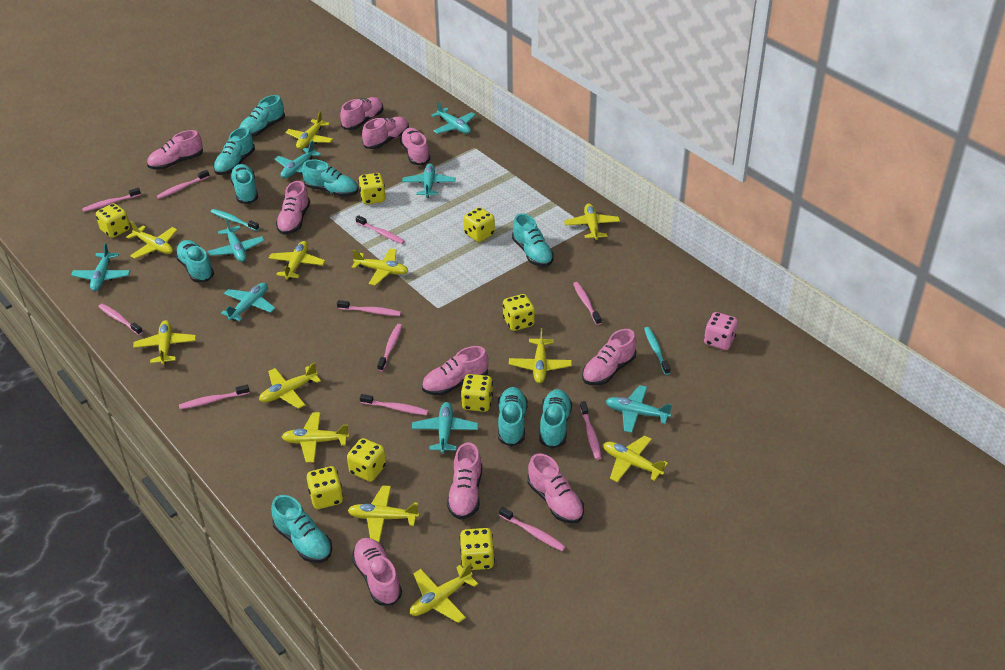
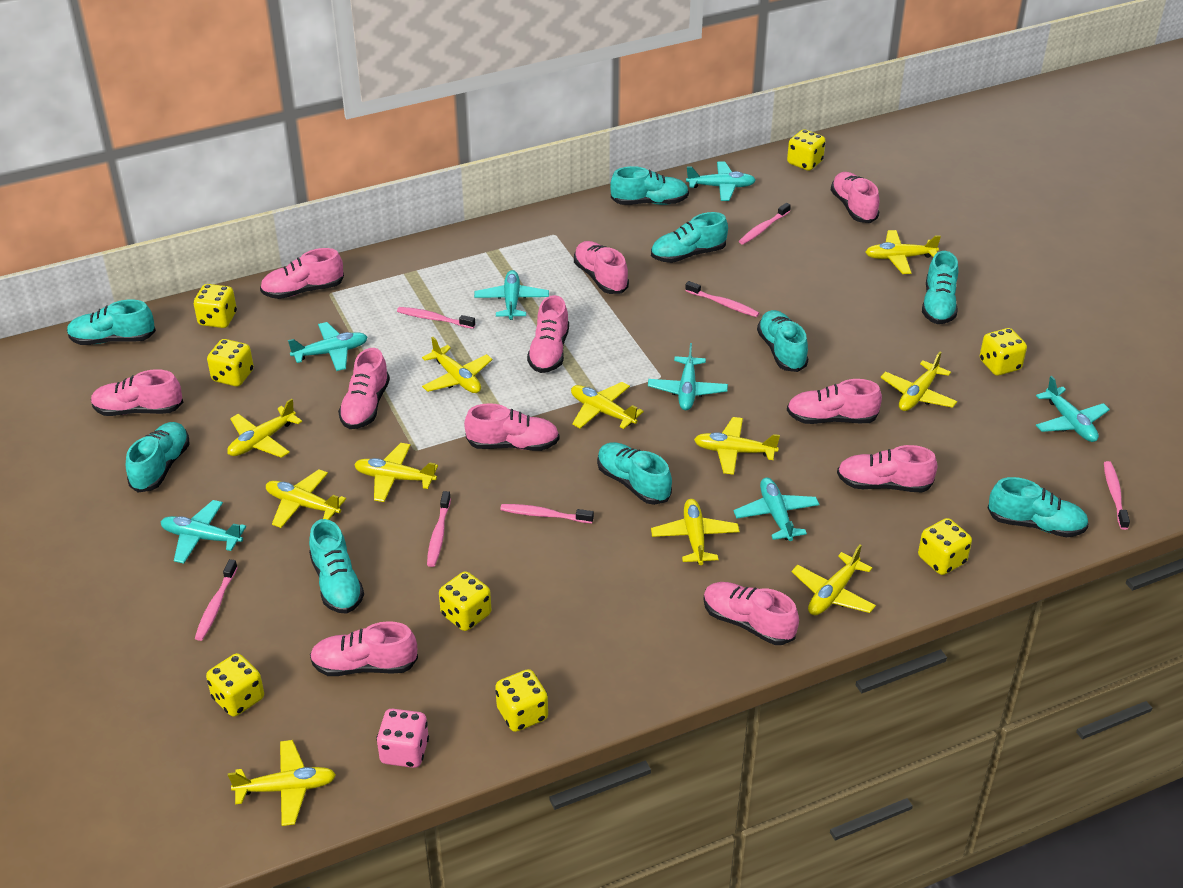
pink shoe: 10 -> 11
pink toothbrush: 11 -> 7
turquoise plane: 8 -> 7
turquoise toothbrush: 2 -> 0
yellow plane: 12 -> 11

